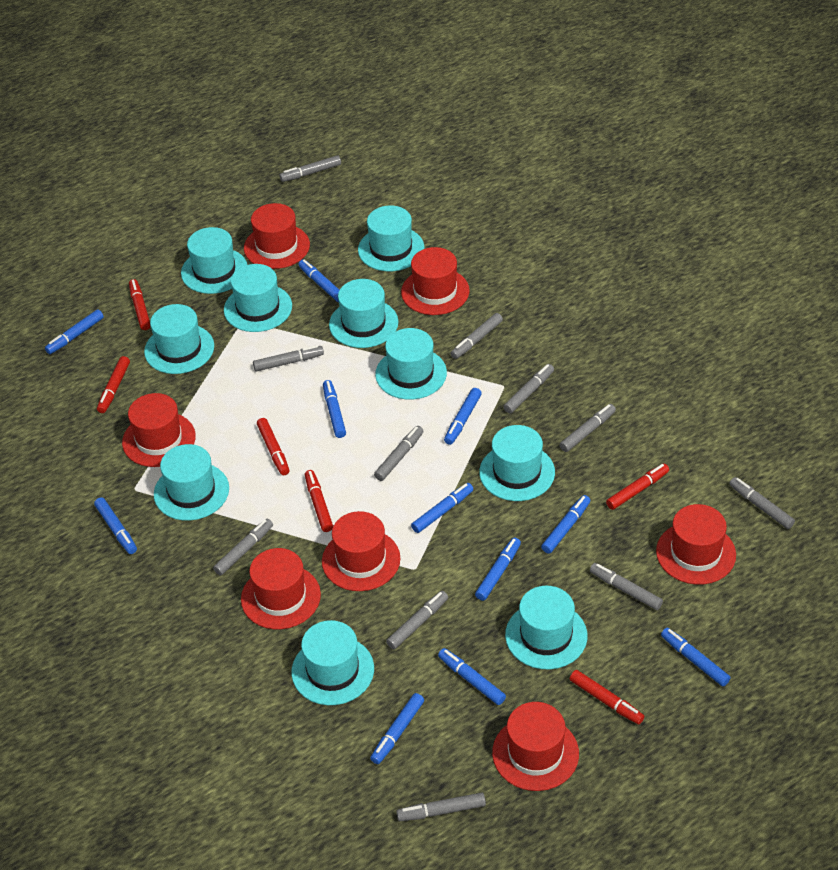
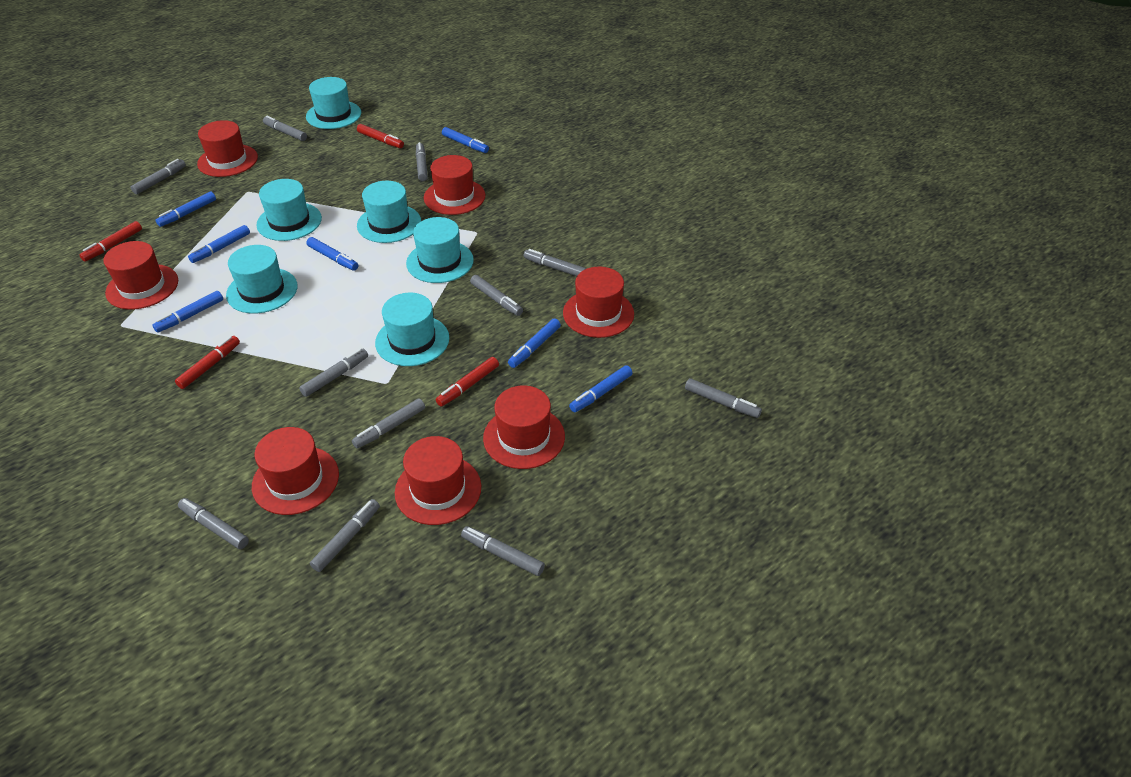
blue marker: 11 -> 7
red marker: 6 -> 4
turquoise hat: 10 -> 6

